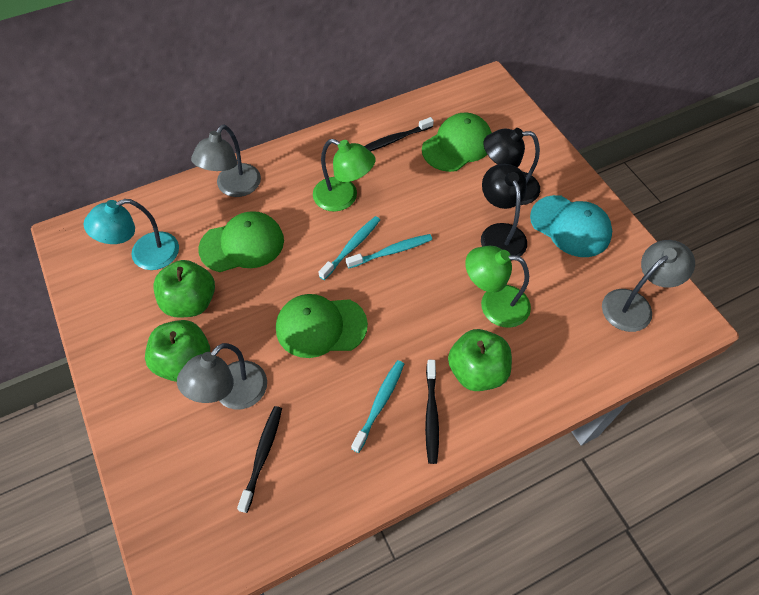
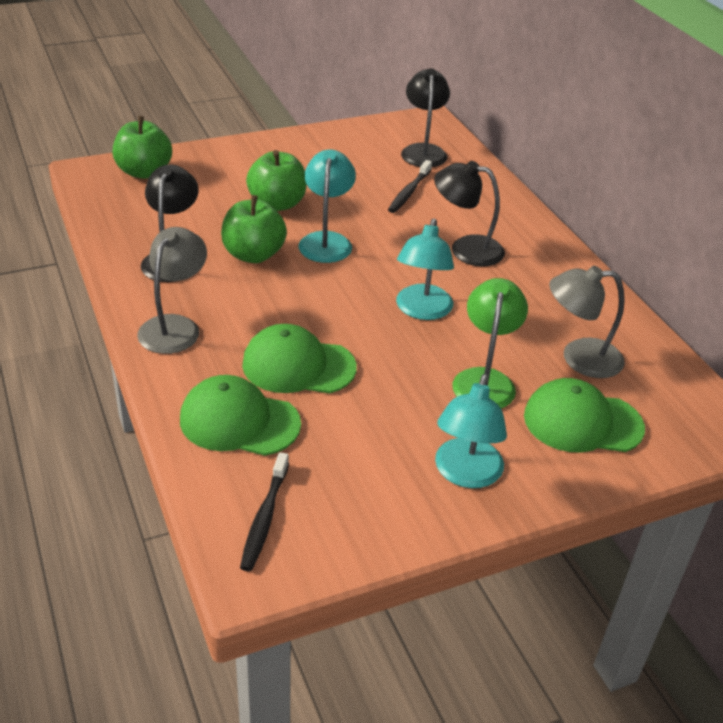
black lamp: 2 -> 3
black toothbrush: 3 -> 2
green lamp: 2 -> 1
grey lamp: 3 -> 2
turquoise cap: 1 -> 0
turquoise lamp: 1 -> 3
turquoise toothbrush: 3 -> 0

